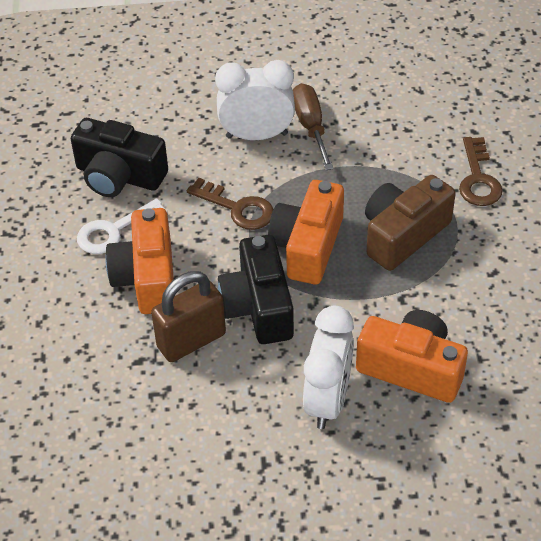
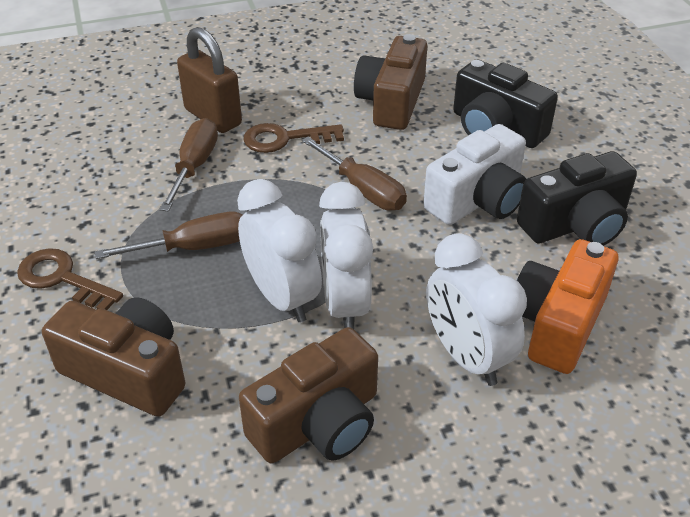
brown camera: 1 -> 3
brown screwdriver: 1 -> 3
orange camera: 3 -> 1
white camera: 0 -> 1
white clock: 2 -> 3
white key: 1 -> 0

